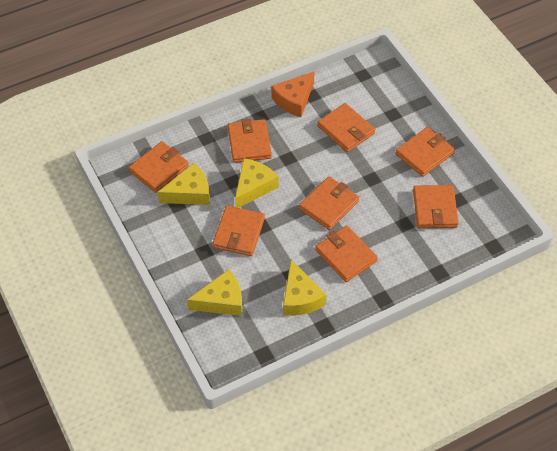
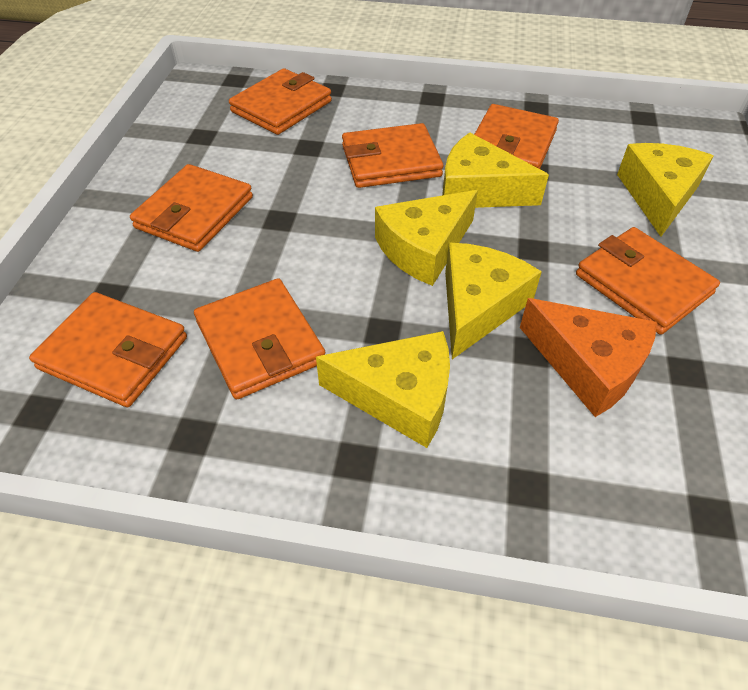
orange wallet: 8 -> 7
yellow cheese: 4 -> 5

